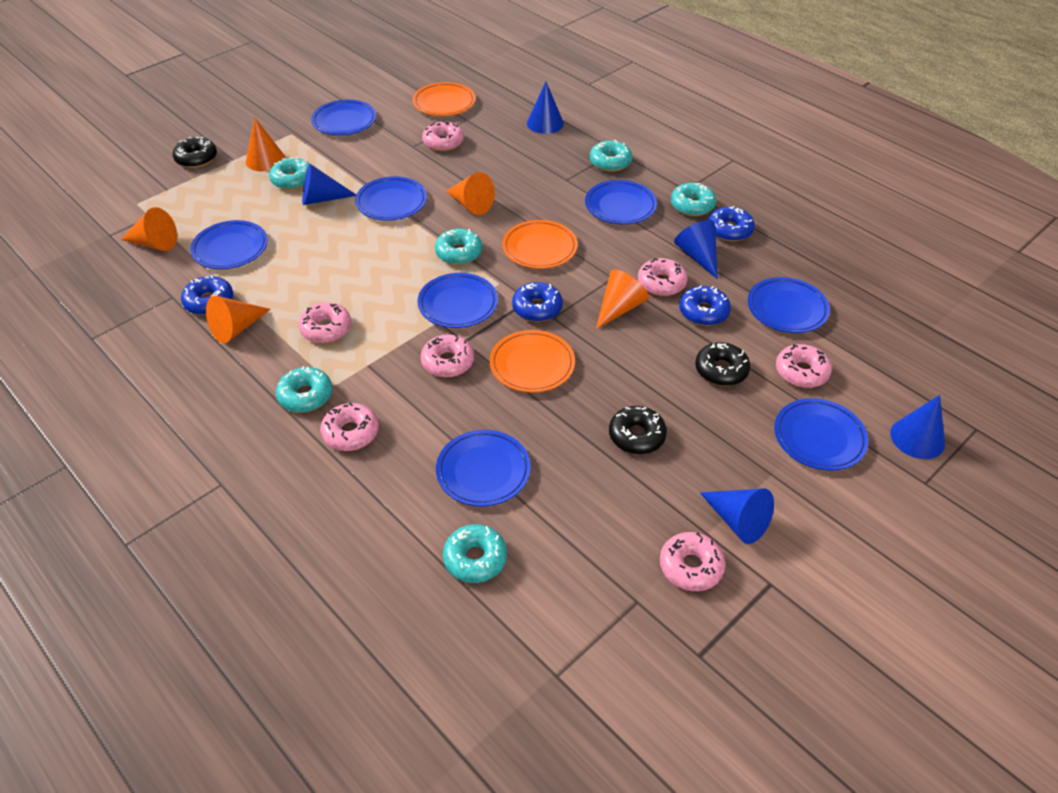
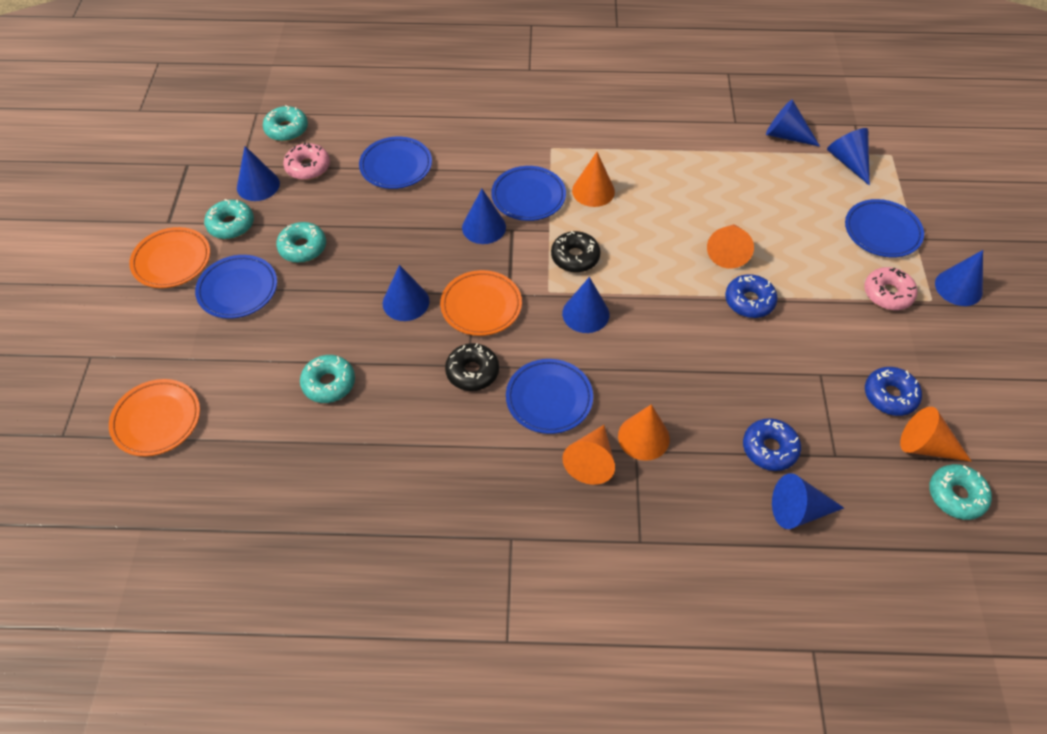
black donut: 3 -> 2
blue cone: 5 -> 8
blue donut: 4 -> 3
blue plate: 8 -> 5
pink donut: 7 -> 2
turquoise donut: 6 -> 5

